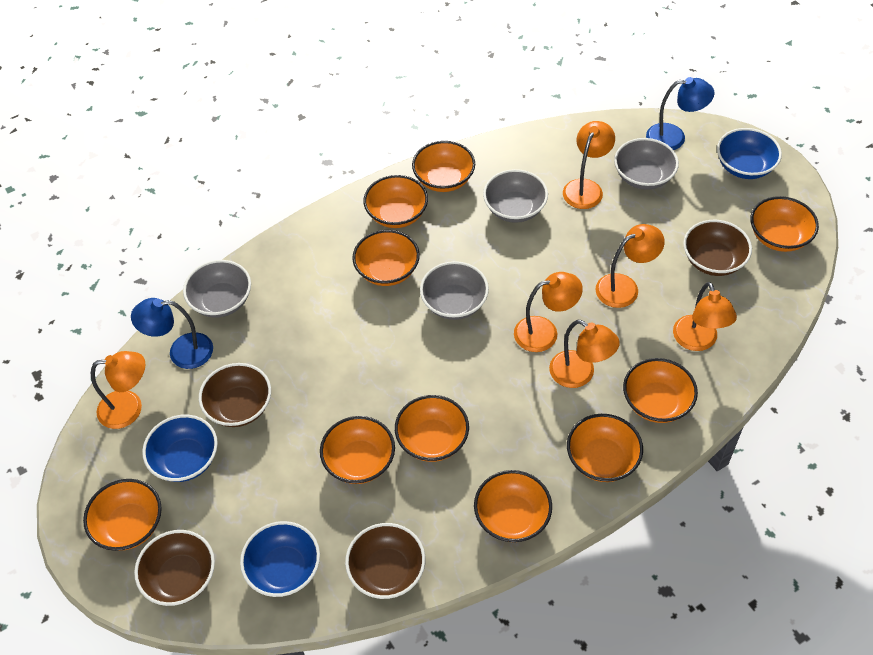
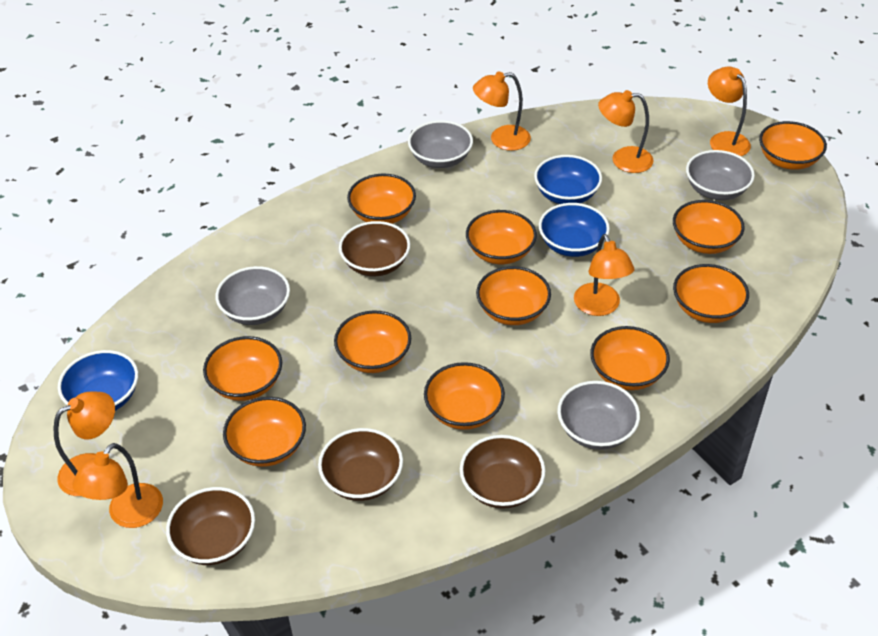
blue lamp: 2 -> 0
orange bowl: 10 -> 11

